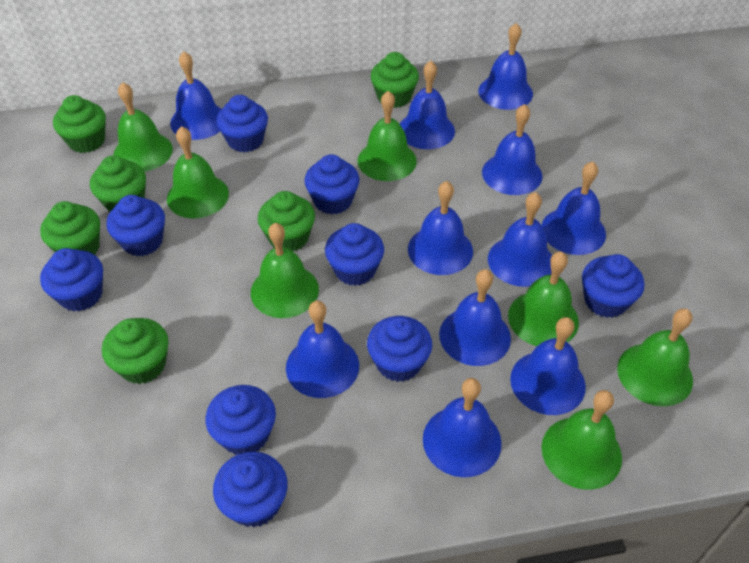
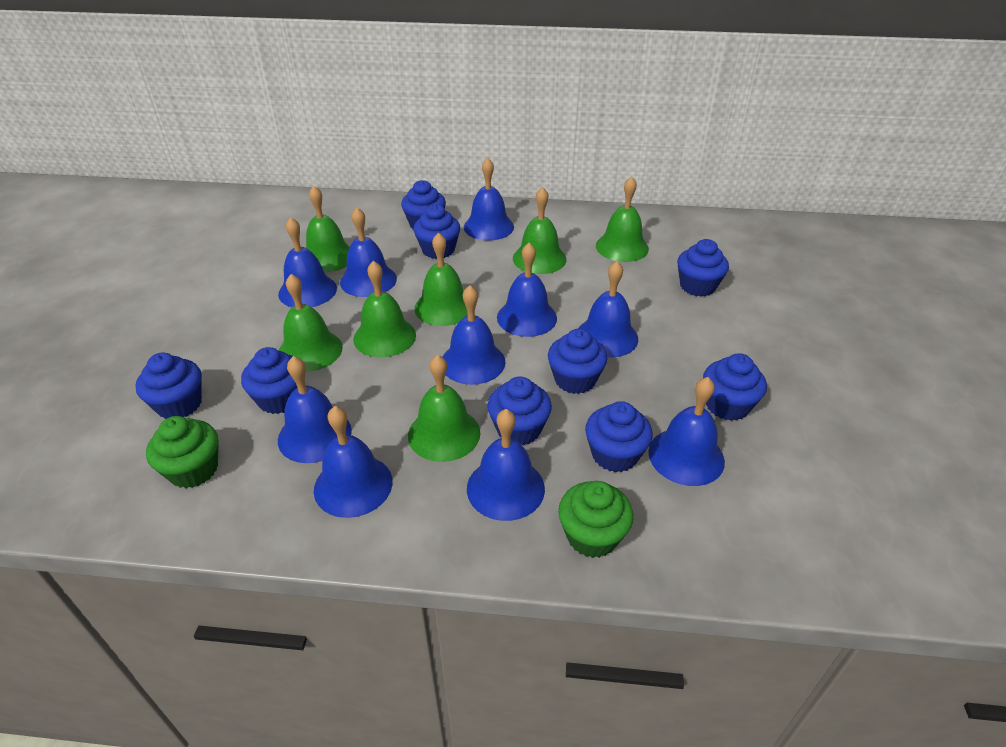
blue bell: 11 -> 10
green cupcake: 6 -> 2

